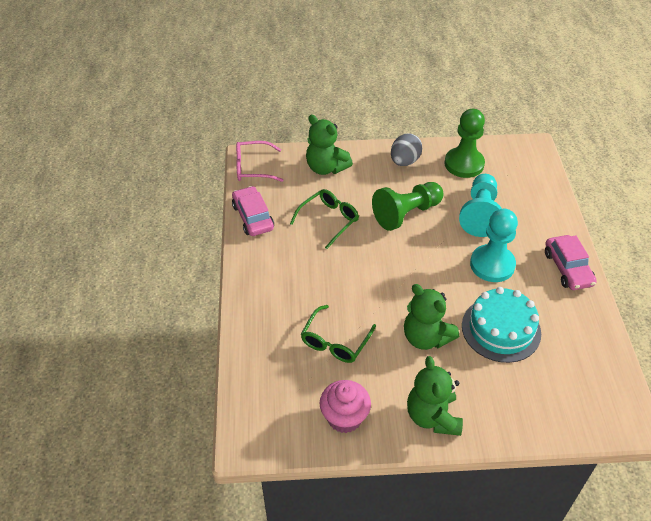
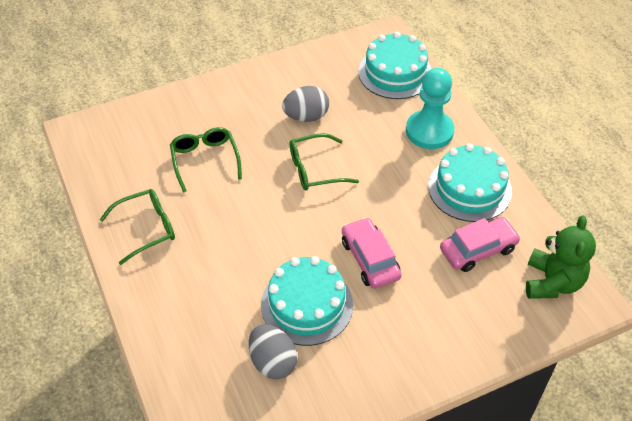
green glasses: 2 -> 3
green pawn: 2 -> 0
green teddy bear: 3 -> 1
grey egg: 1 -> 2
pink cupcake: 1 -> 0
pink glasses: 1 -> 0
turquoise cake: 1 -> 3
turquoise pawn: 2 -> 1

